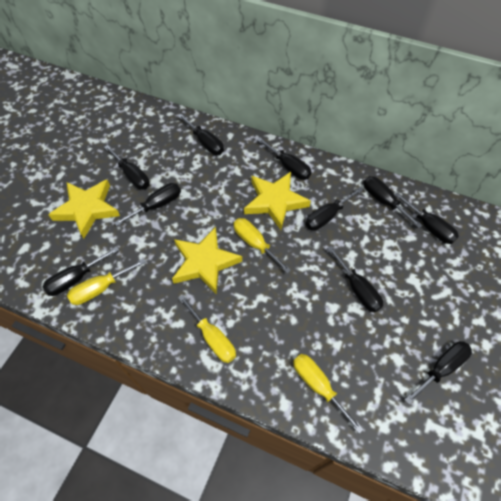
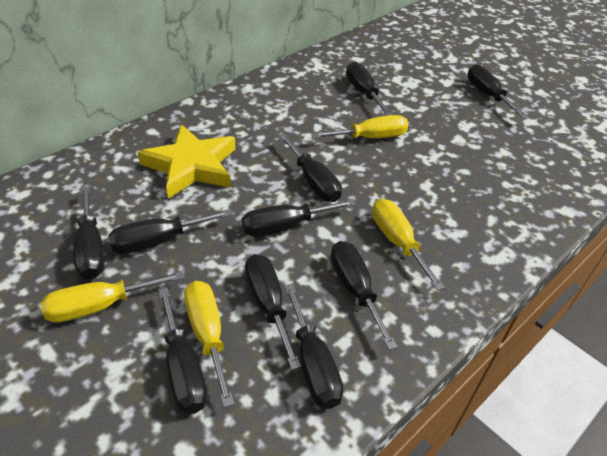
yellow star: 3 -> 1

